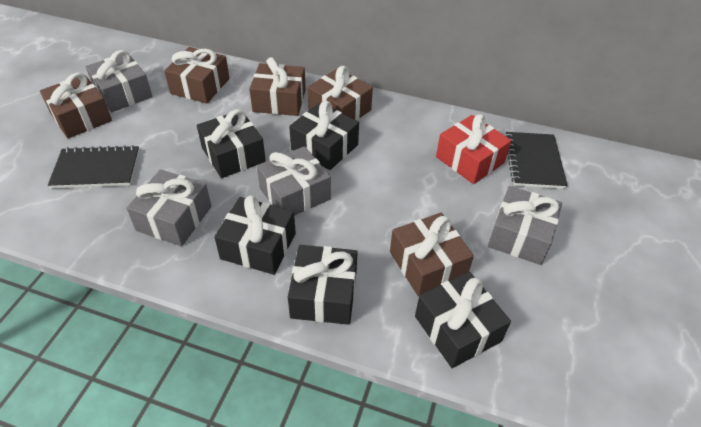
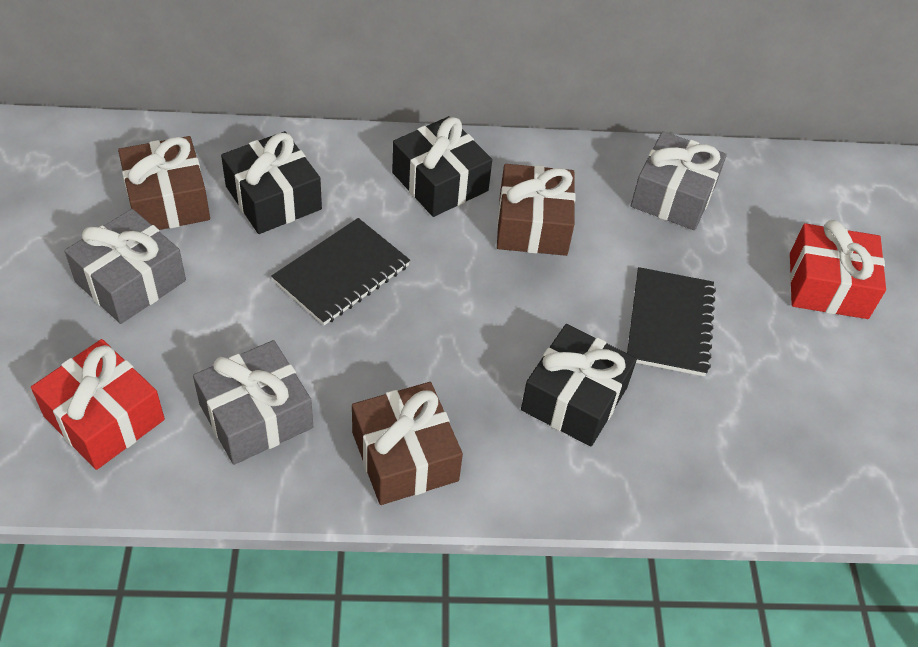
black gift: 5 -> 3
brown gift: 5 -> 3
grey gift: 4 -> 3
red gift: 1 -> 2

